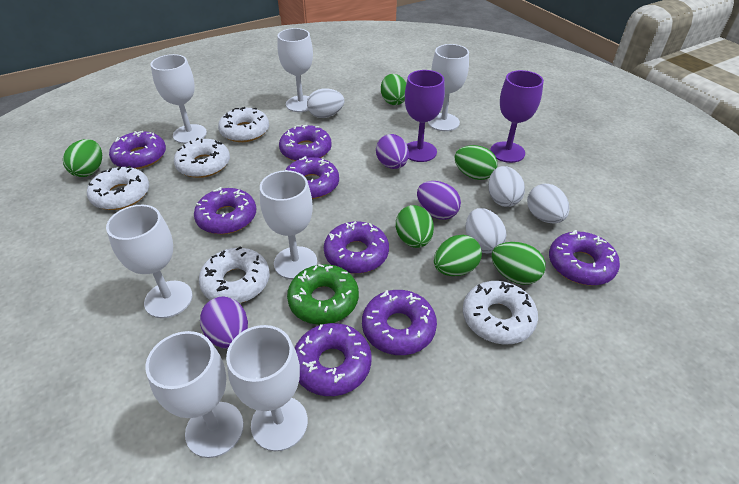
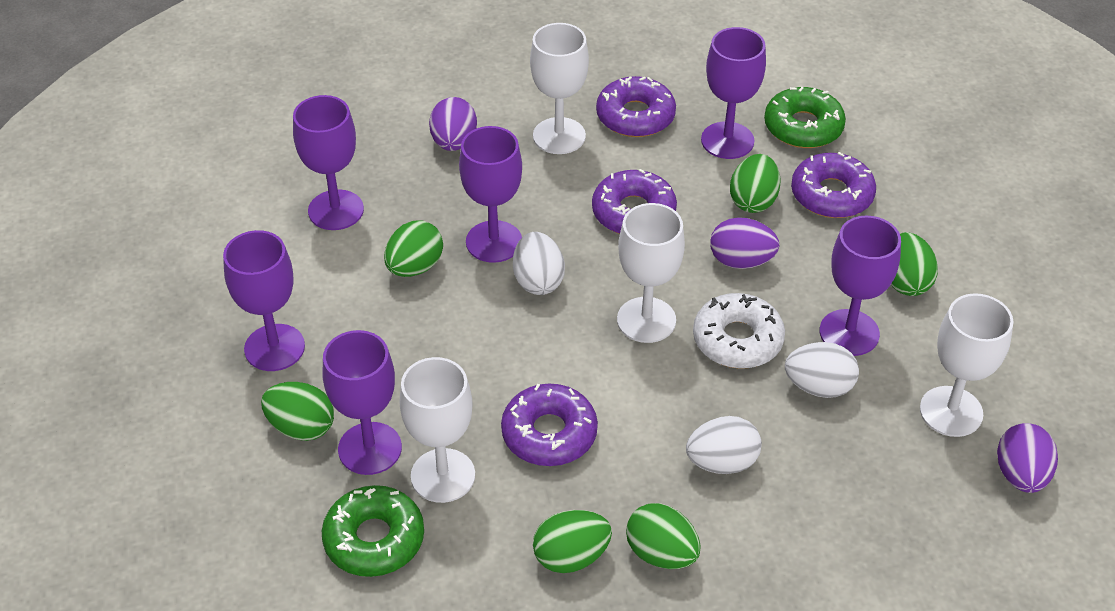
green donut: 1 -> 2
purple donut: 8 -> 4
purple goblet: 2 -> 6
white donut: 5 -> 1
white egg: 4 -> 3
white goblet: 7 -> 4

